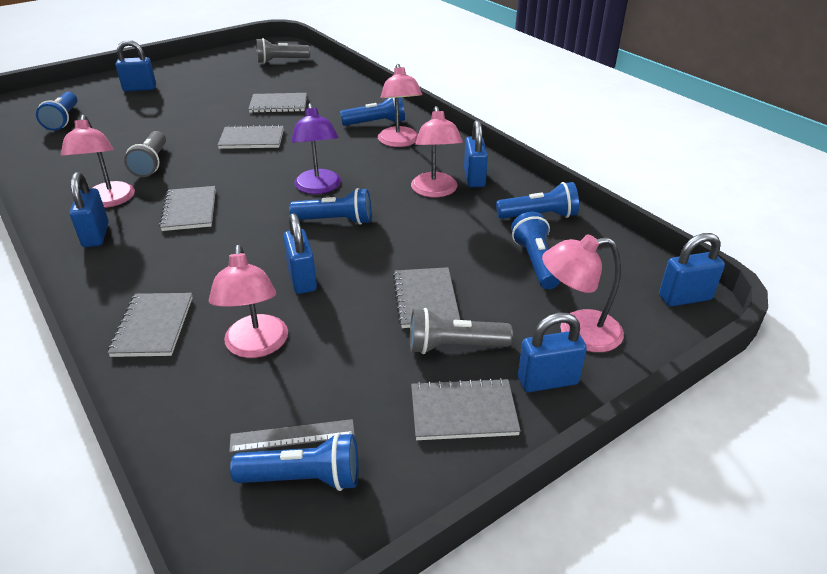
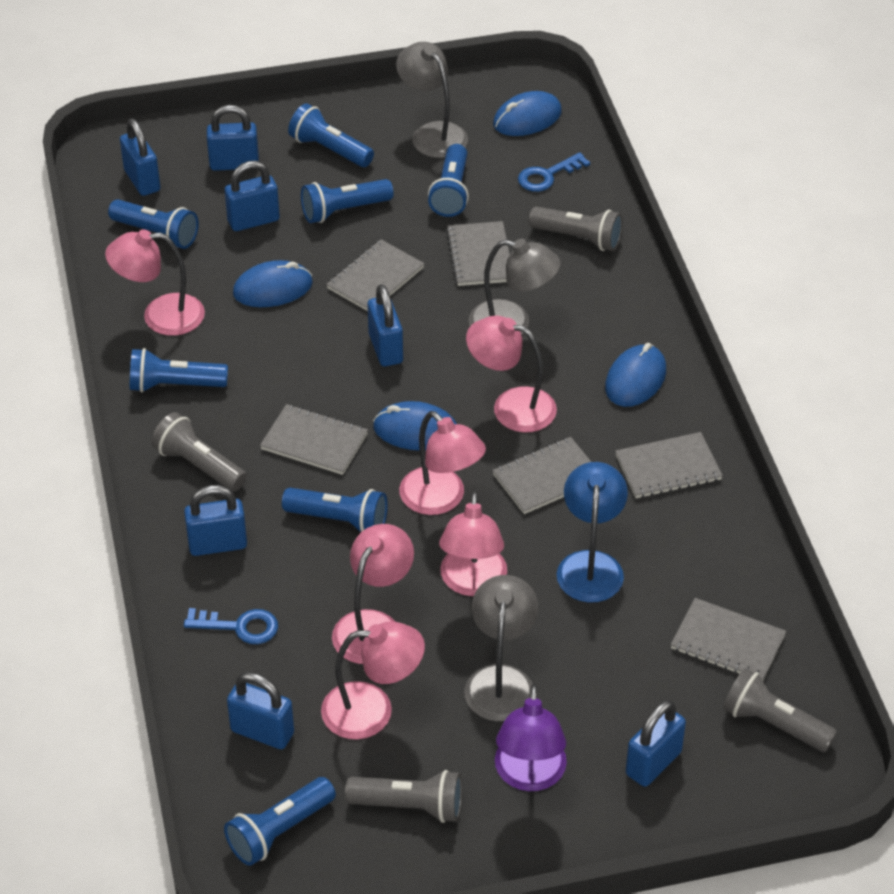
blue flashlight: 6 -> 7
blue key: 0 -> 2
blue lamp: 0 -> 1
blue mouse: 0 -> 4
blue padlock: 6 -> 7
grey flashlight: 3 -> 4
grey lamp: 0 -> 3
grey ruler: 1 -> 0
pink lamp: 5 -> 6

